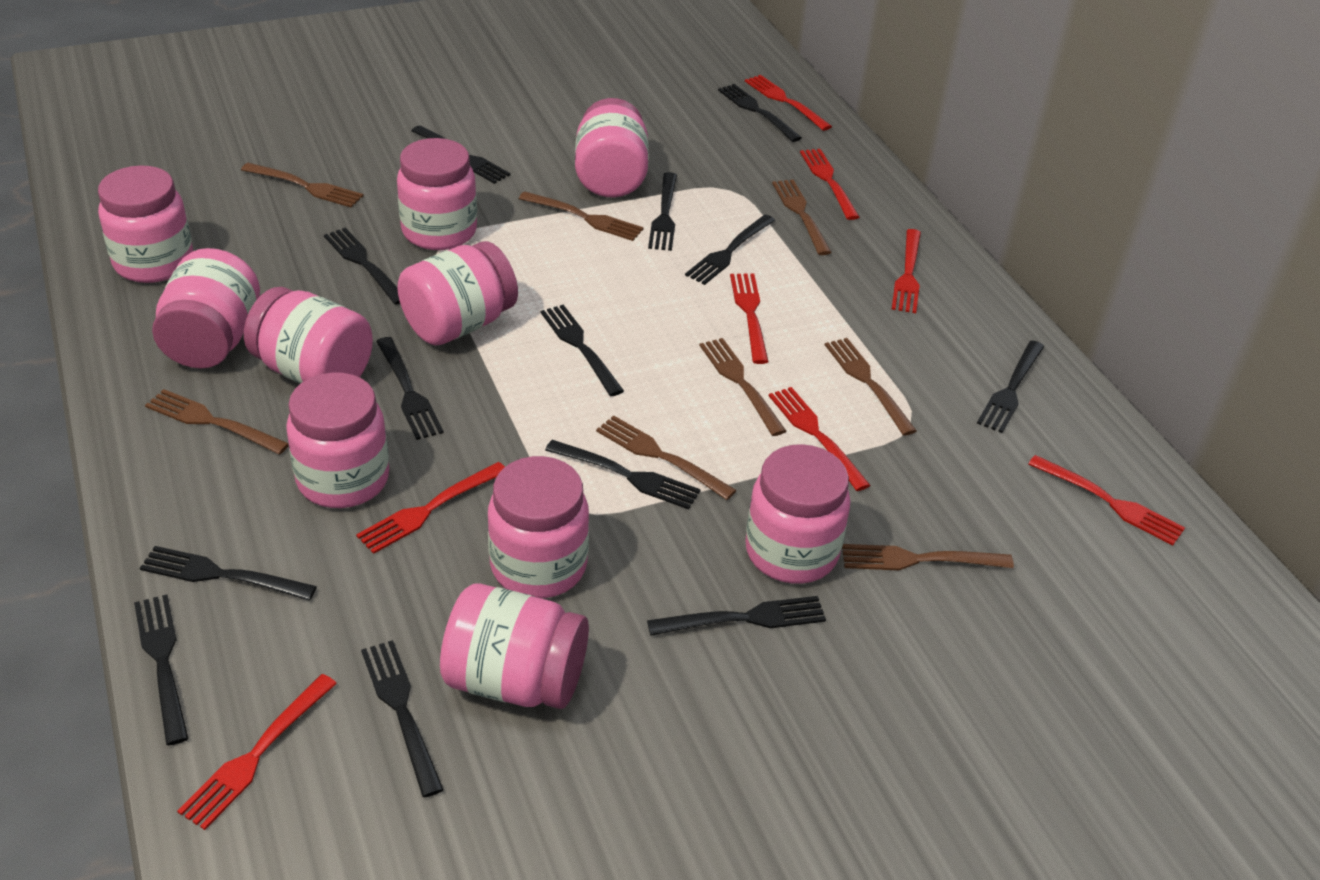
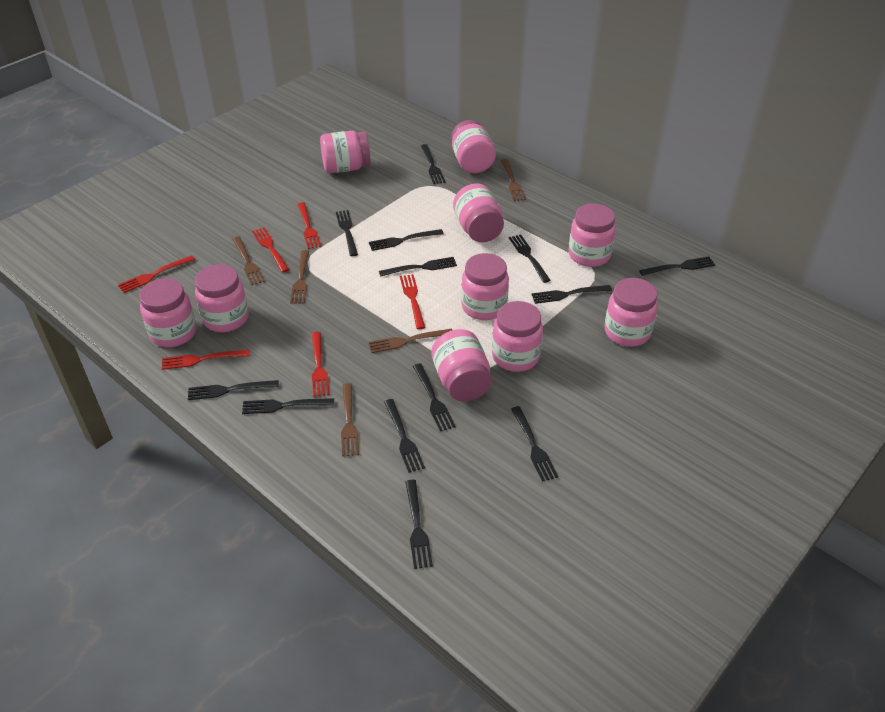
brown fork: 8 -> 5
red fork: 8 -> 6

